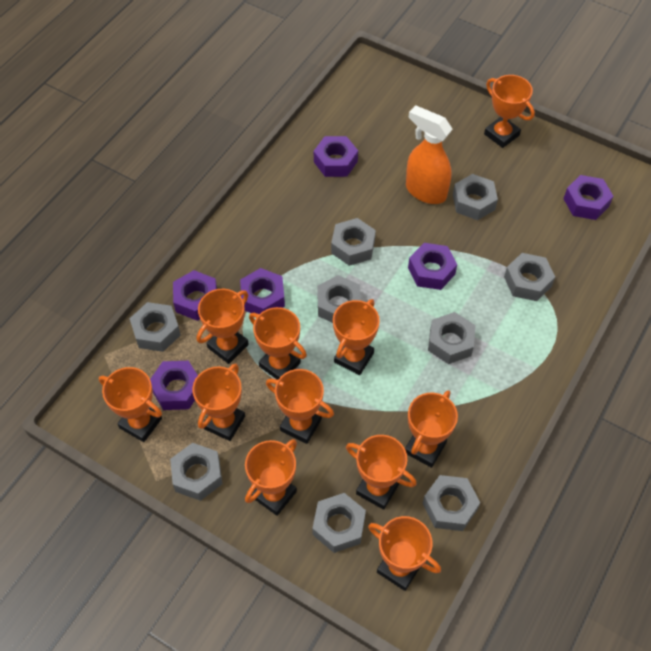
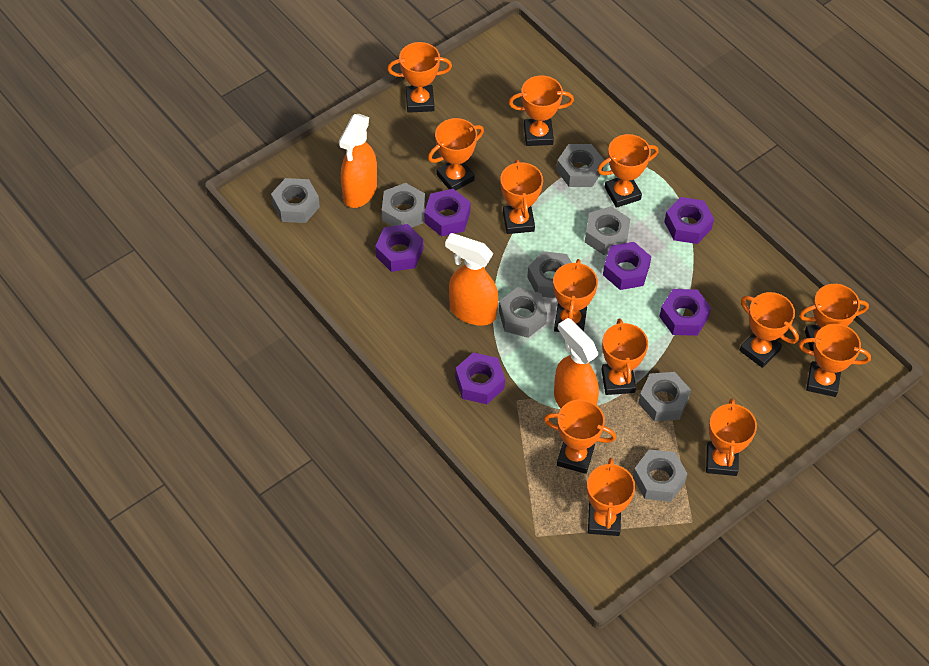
grey nut: 9 -> 8
orange spray bottle: 1 -> 3
orange trophy: 11 -> 13

